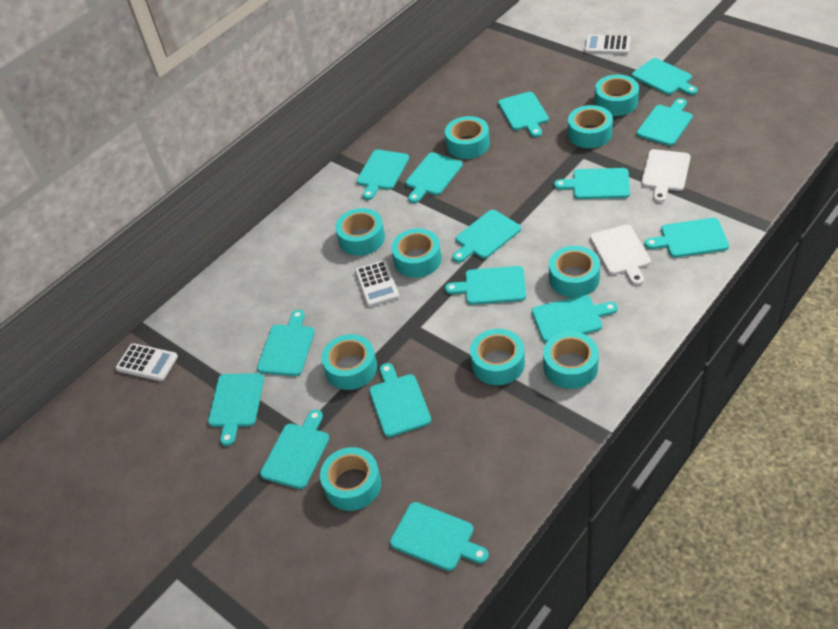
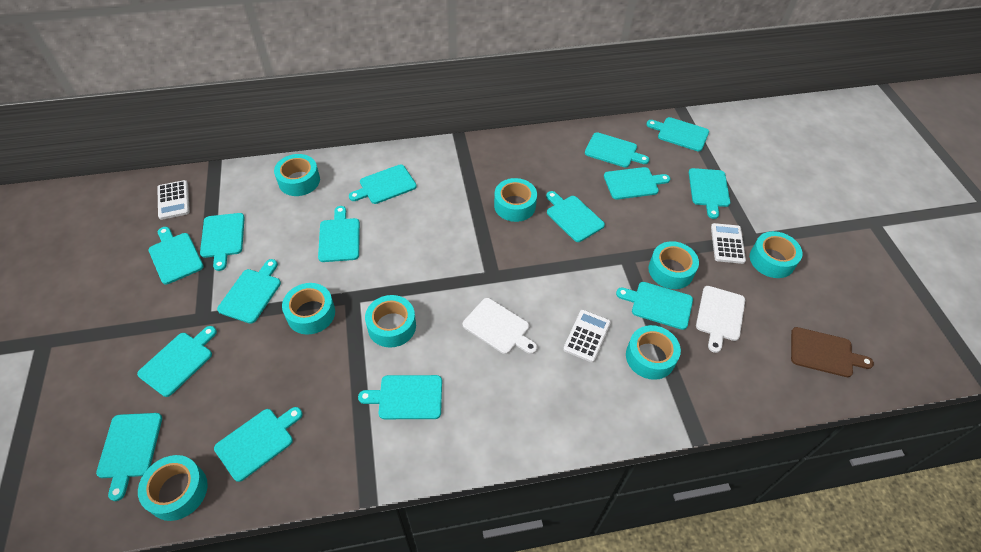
brown cutting board: 0 -> 1
turquoise tape: 10 -> 8

